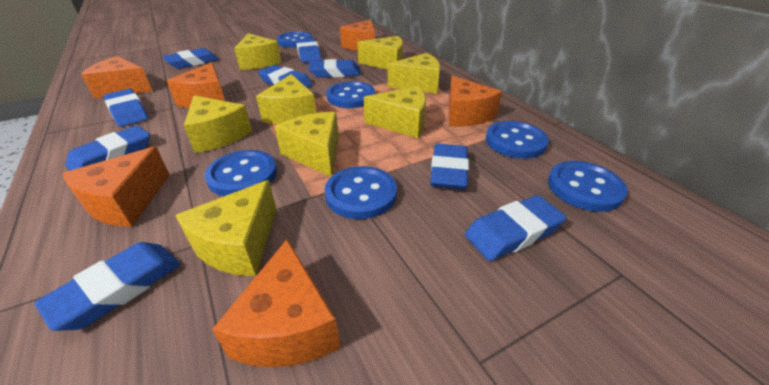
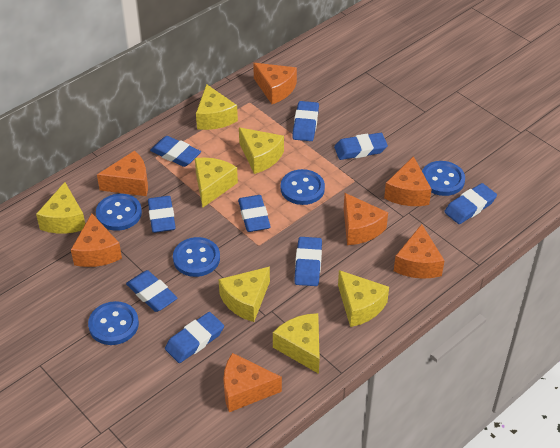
blue button: 6 -> 5
orange cheese: 6 -> 7
yellow cheese: 8 -> 7

